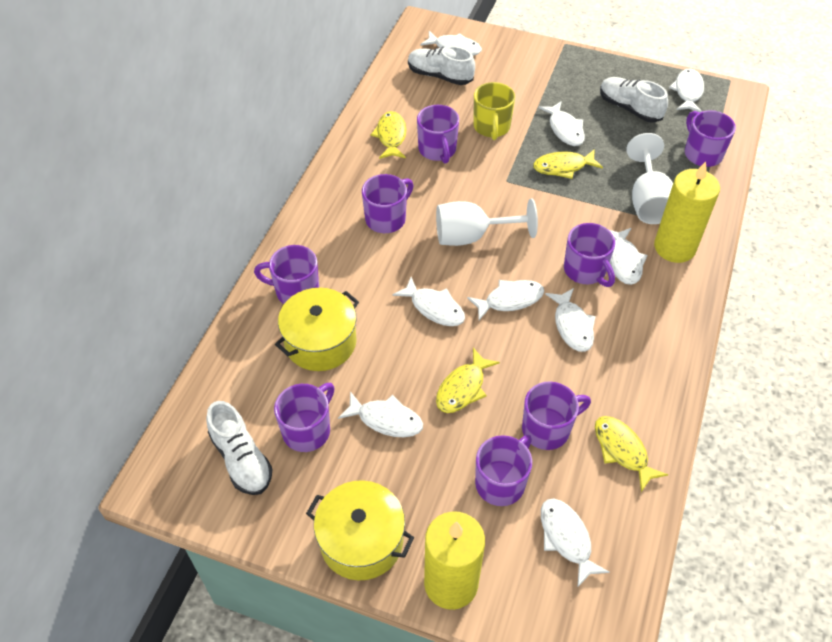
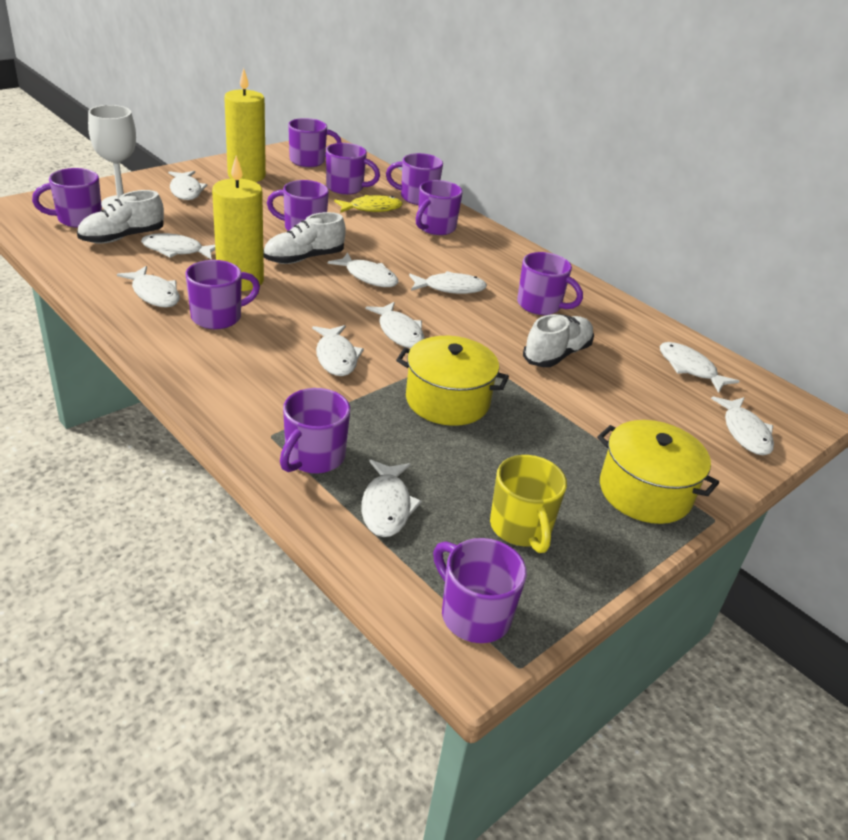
purple mug: 8 -> 10
white fish: 9 -> 10
white goblet: 2 -> 1
yellow fish: 4 -> 1

